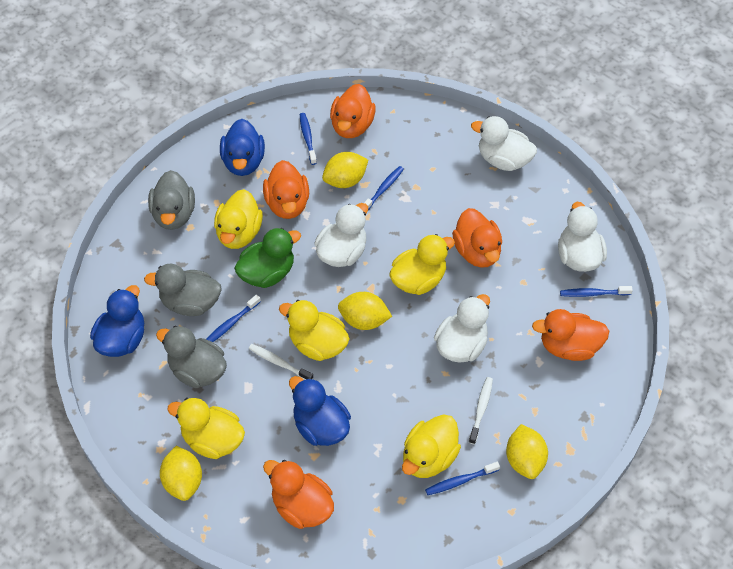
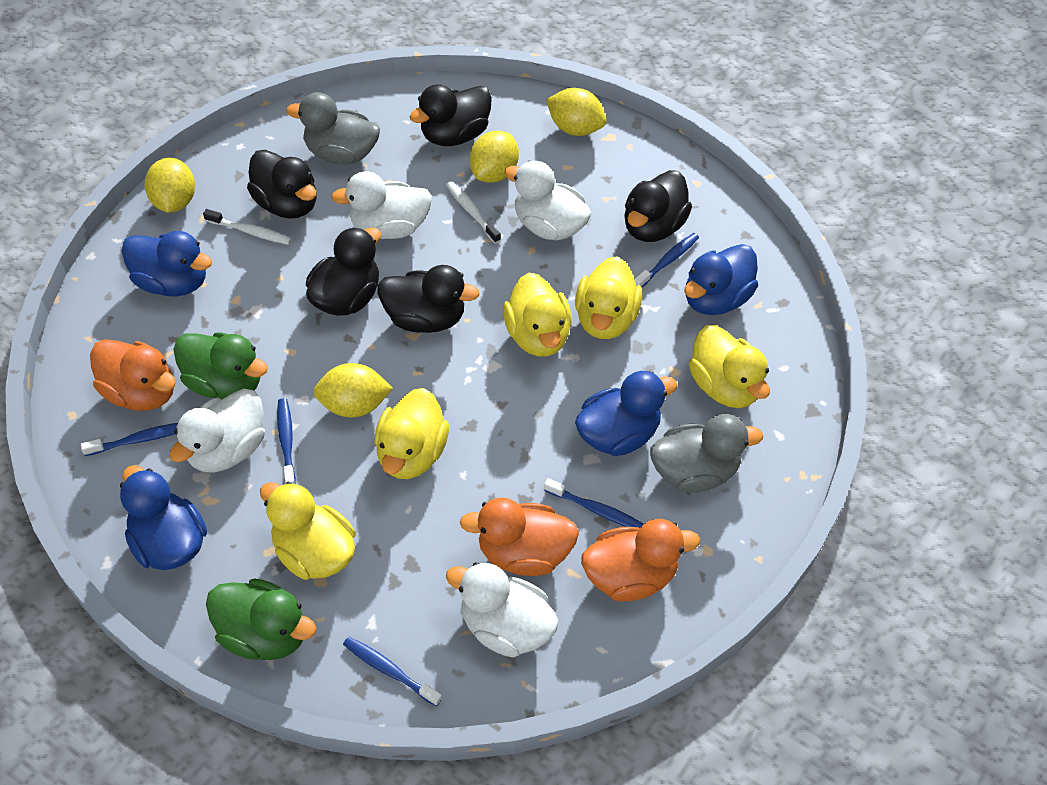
black duck: 0 -> 5
blue duck: 3 -> 4
green duck: 1 -> 2
grey duck: 3 -> 2
orange duck: 5 -> 3

